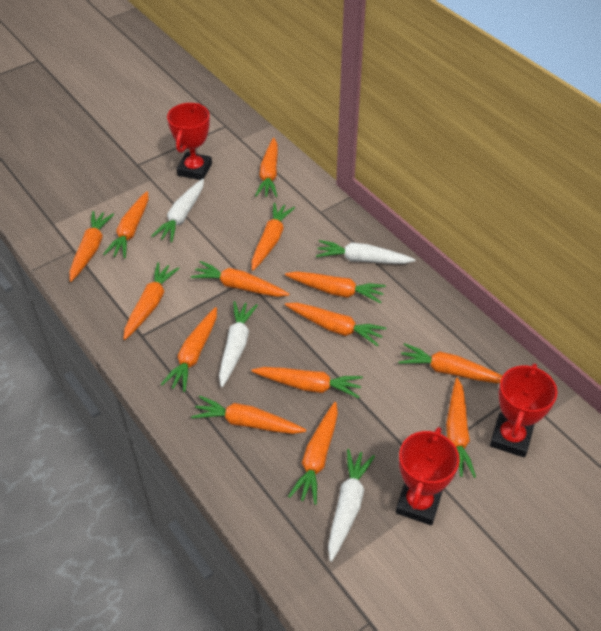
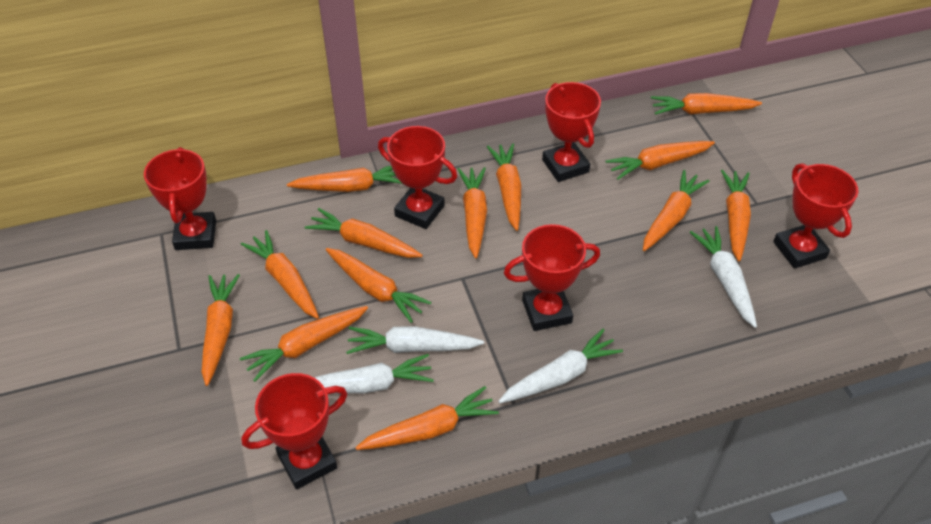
orange carrot: 14 -> 13
red trophy: 3 -> 6

